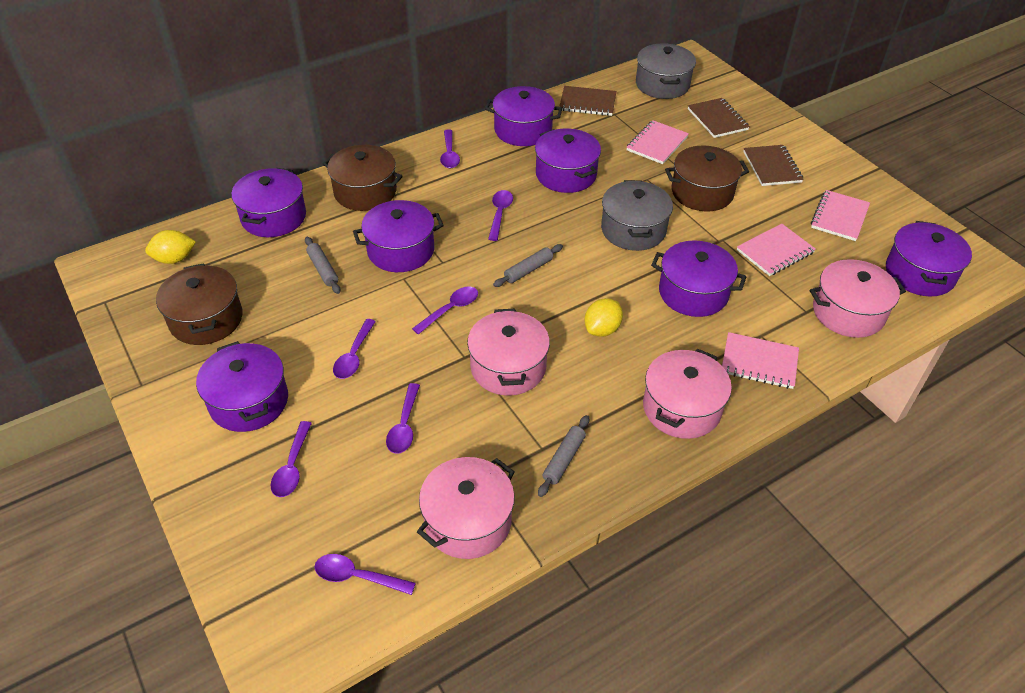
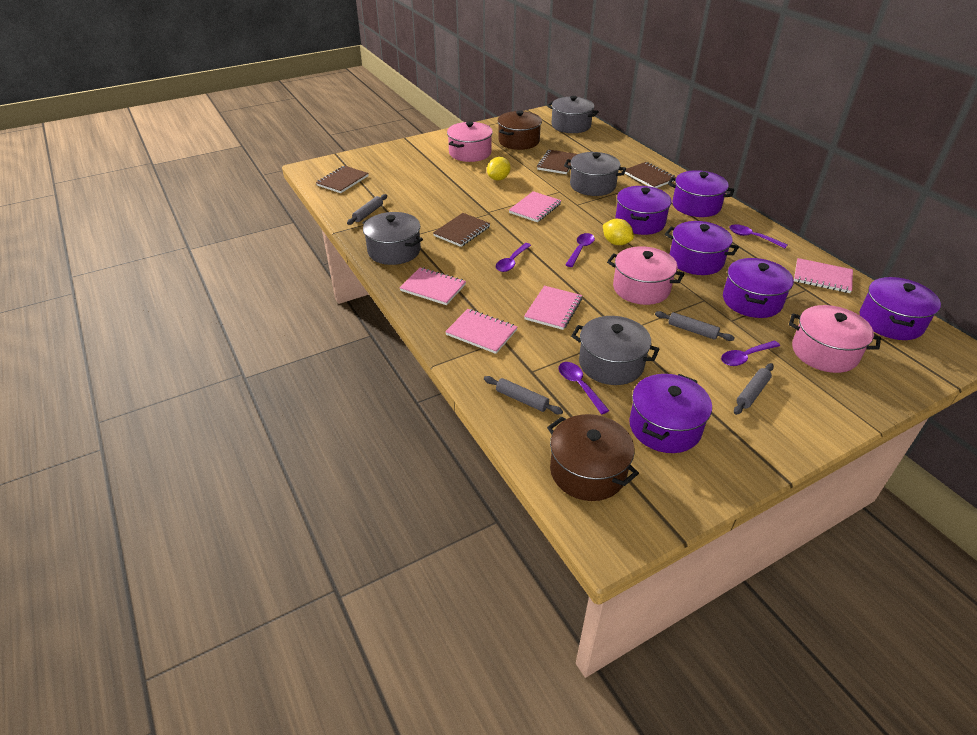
brown notebook: 3 -> 4
brown pot: 3 -> 2
grey pot: 2 -> 4
grey rolling pin: 3 -> 4
pink notebook: 4 -> 5
pink pot: 4 -> 3
purple pot: 7 -> 6
purple spoon: 7 -> 5

